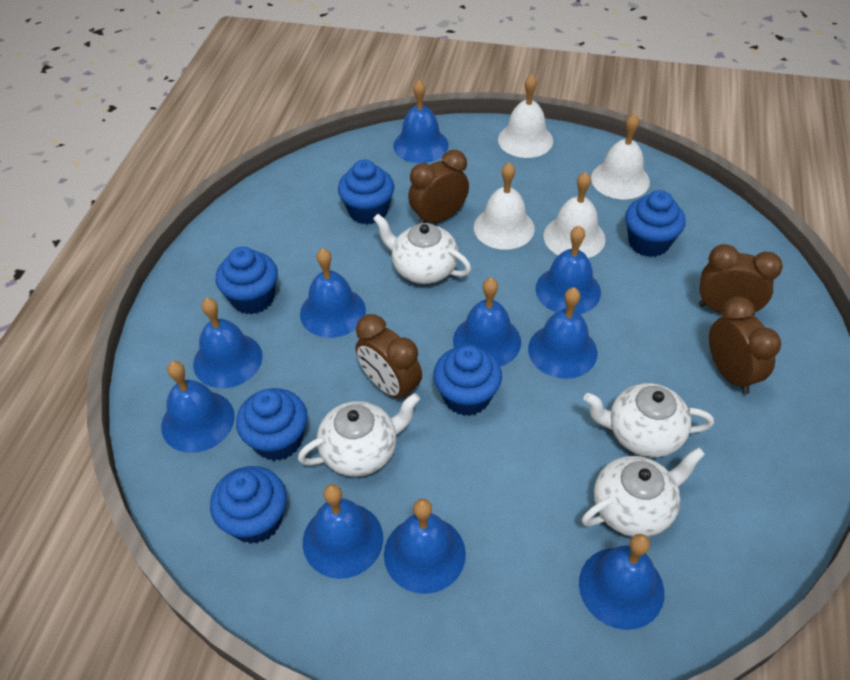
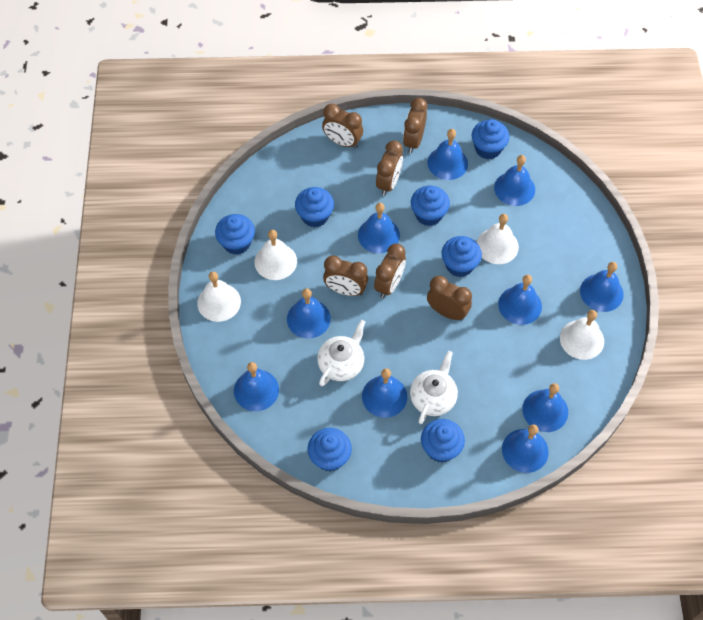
blue cupcake: 6 -> 7
brown clock: 4 -> 6
white teapot: 4 -> 2

